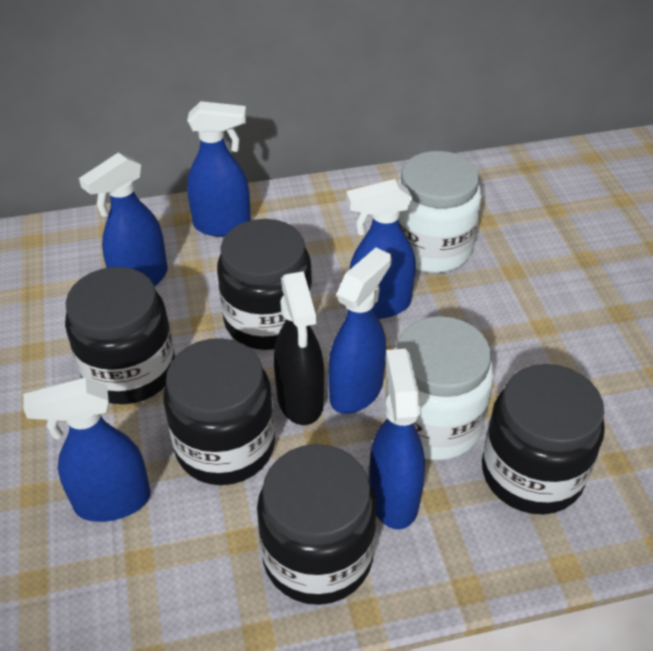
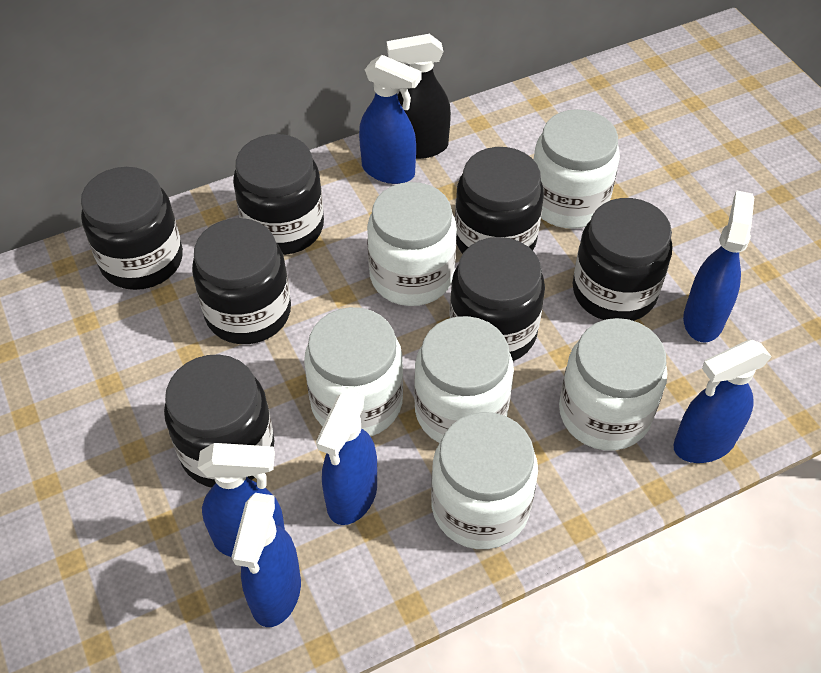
black jar: 5 -> 7
white jar: 2 -> 6

